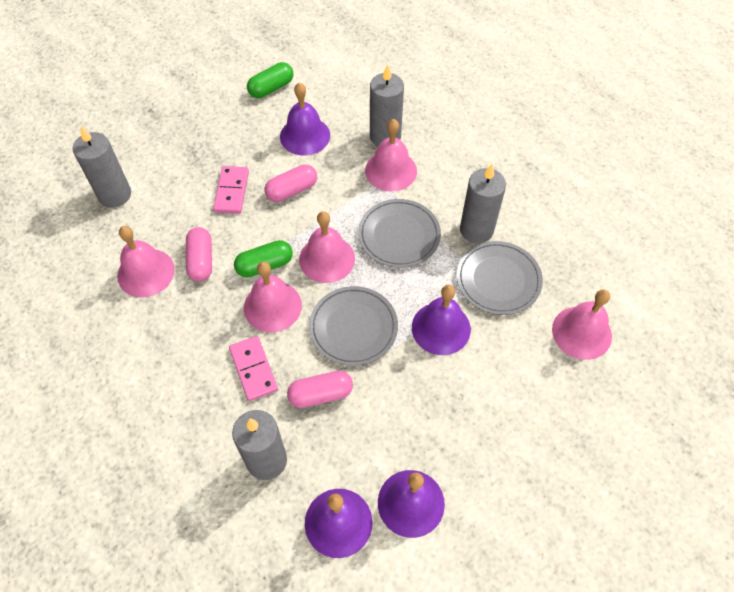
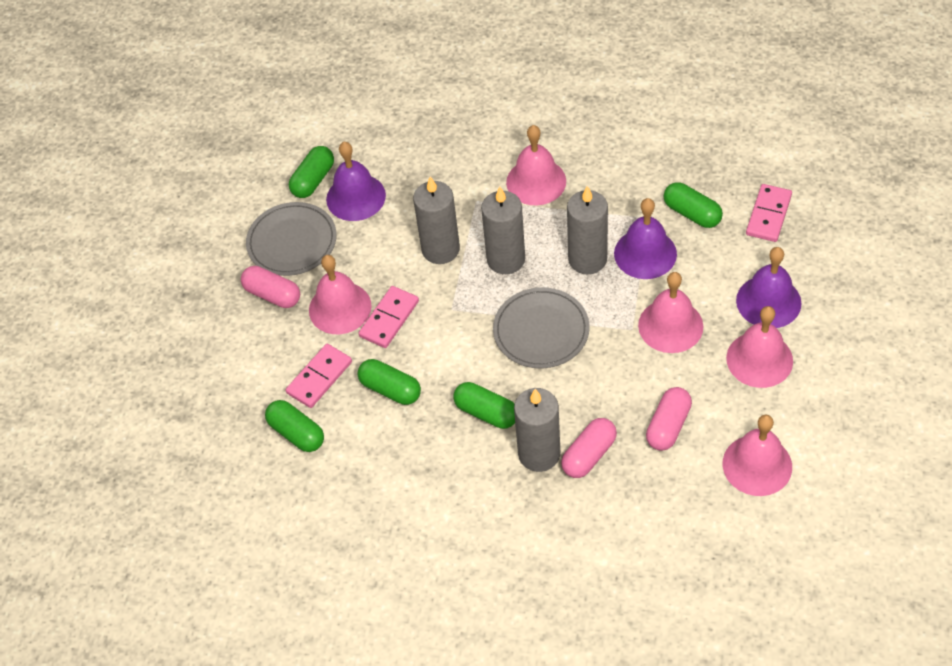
green capsule: 2 -> 5
grey plate: 3 -> 2
pink domino: 2 -> 3
purple bell: 4 -> 3

